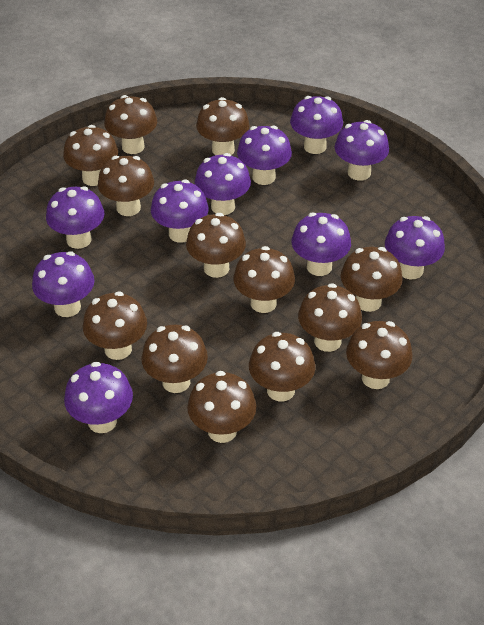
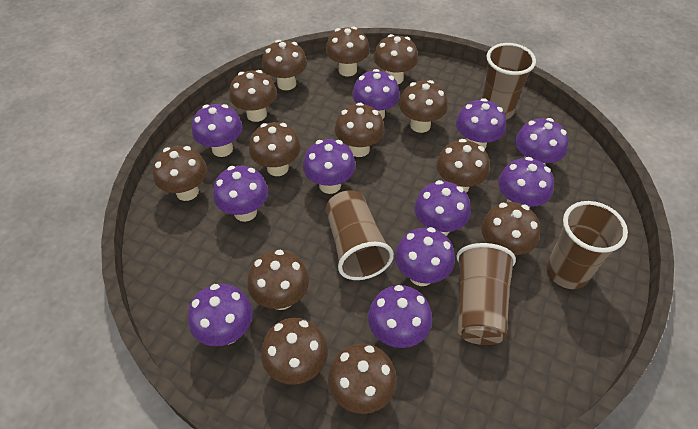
brown cup: 0 -> 4
purple mushroom: 10 -> 11

